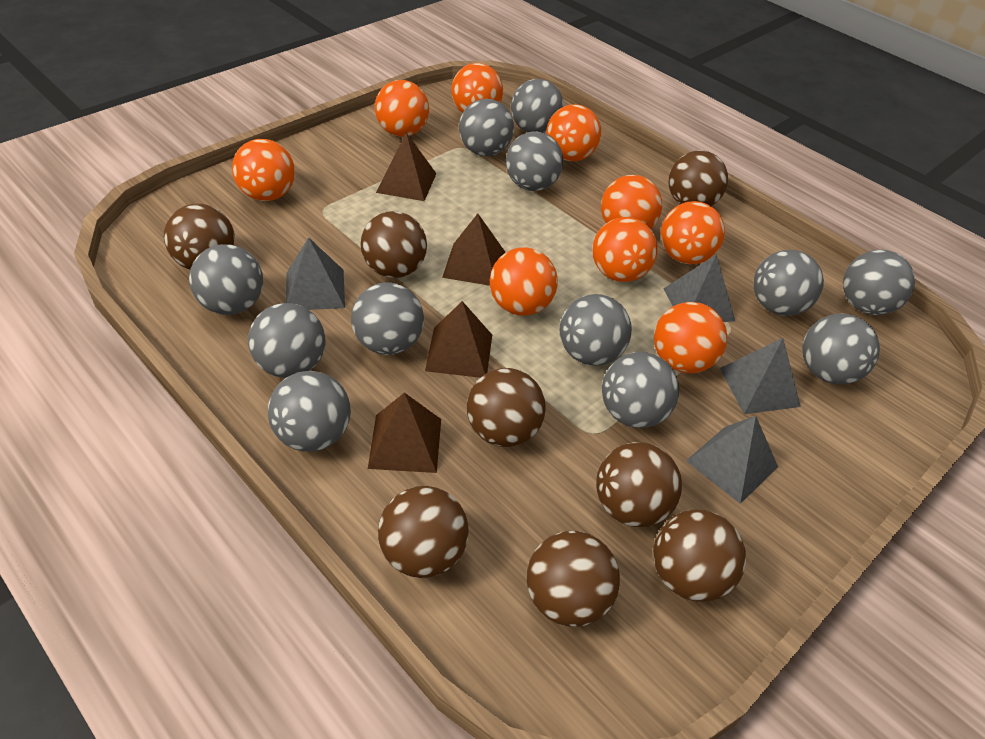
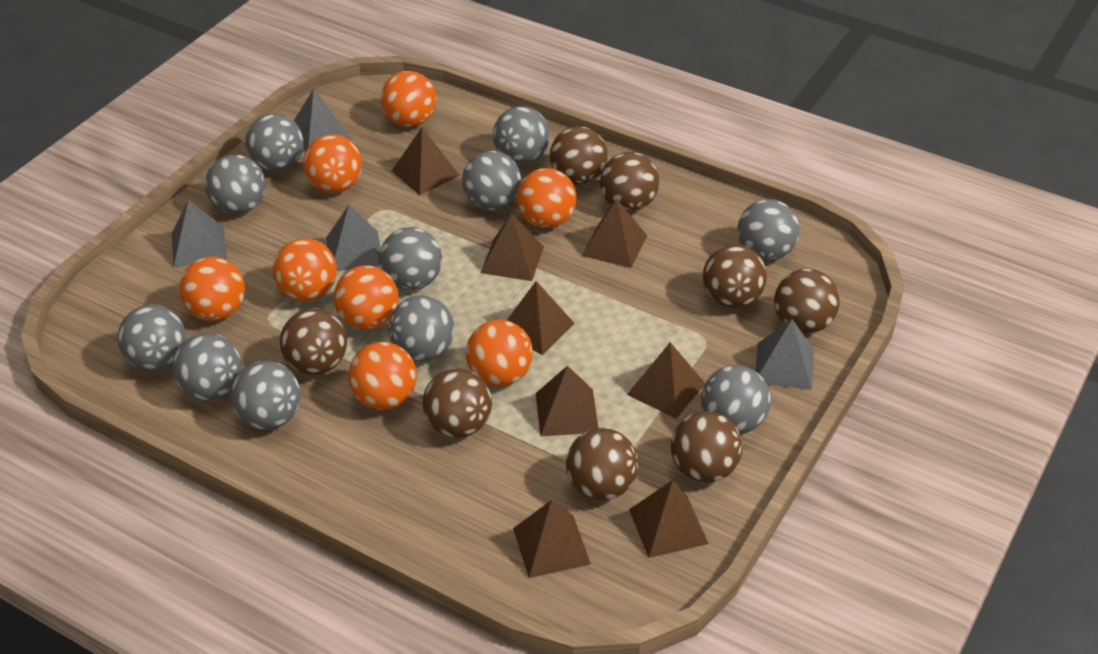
brown pyramid: 4 -> 8
grey ball: 12 -> 11
orange ball: 9 -> 8

